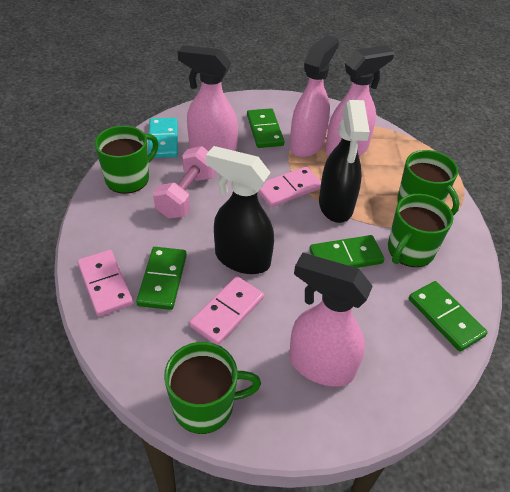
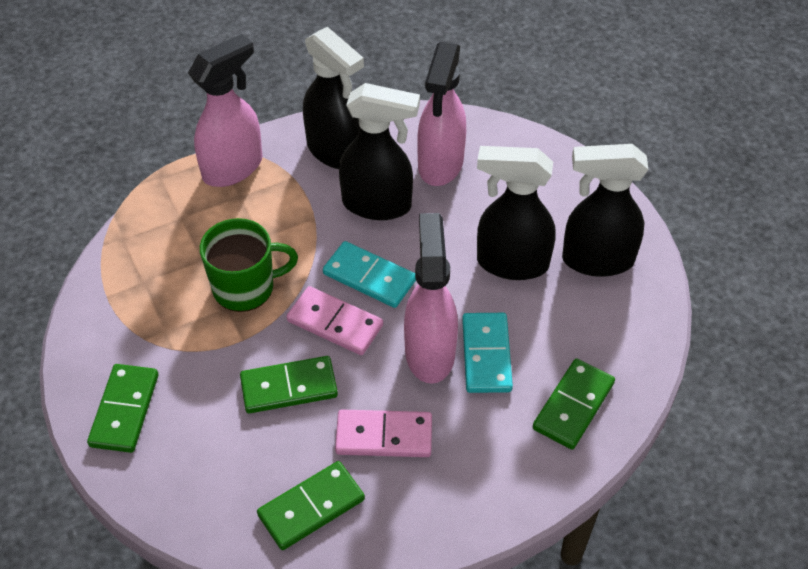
black spray bottle: 2 -> 4
green mug: 4 -> 1
pink domino: 3 -> 2
pink dumbbell: 1 -> 0
pink spray bottle: 4 -> 3
turquoise domino: 1 -> 2

